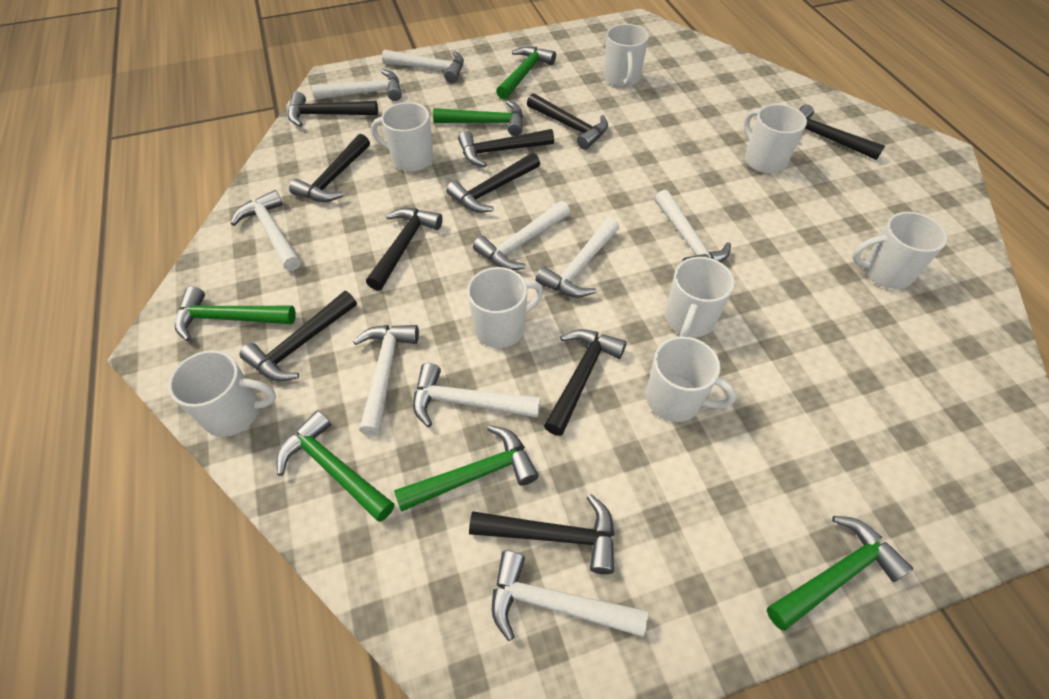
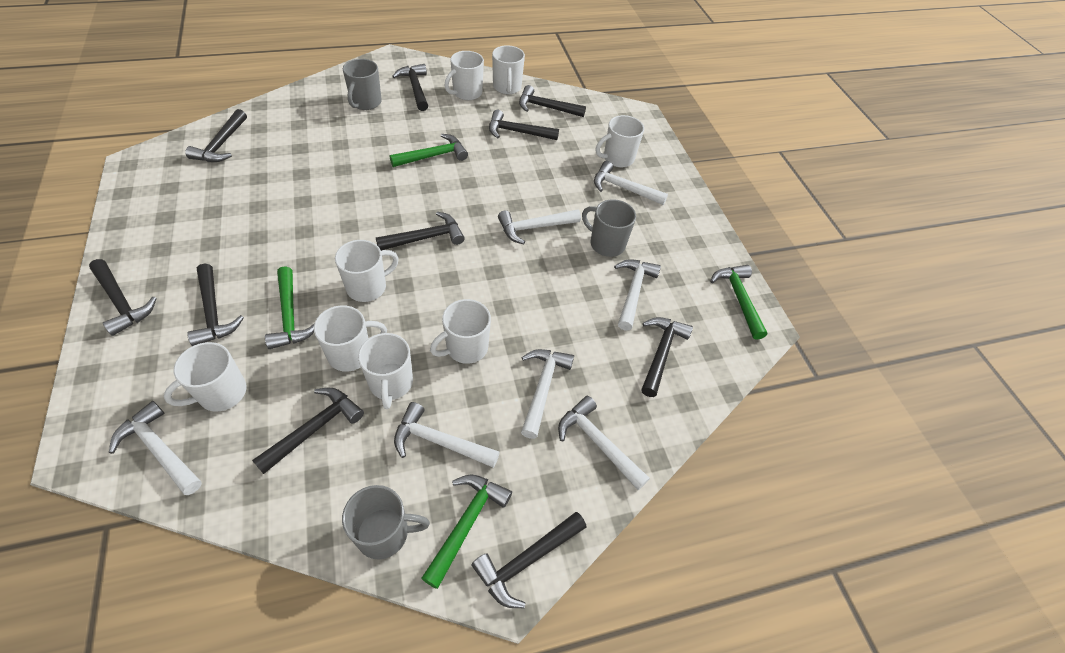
green hammer: 6 -> 4
grey mug: 0 -> 3
white hammer: 9 -> 7

